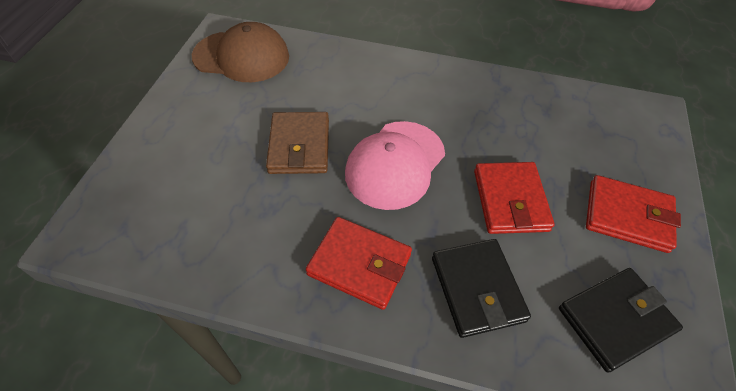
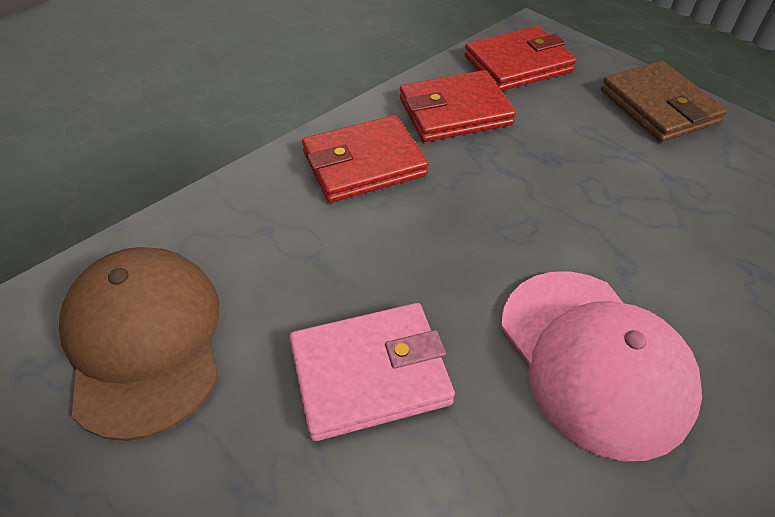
black wallet: 2 -> 0
pink wallet: 0 -> 1

